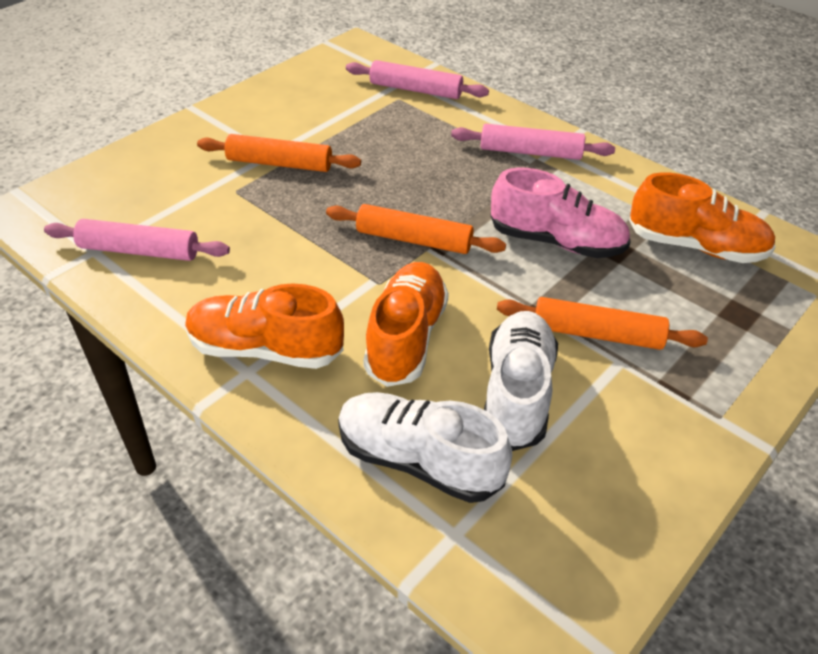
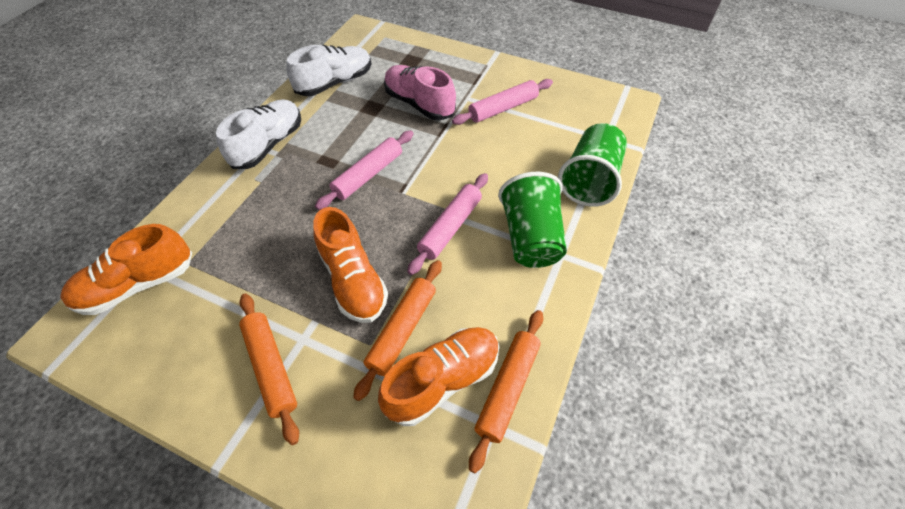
green cup: 0 -> 2

